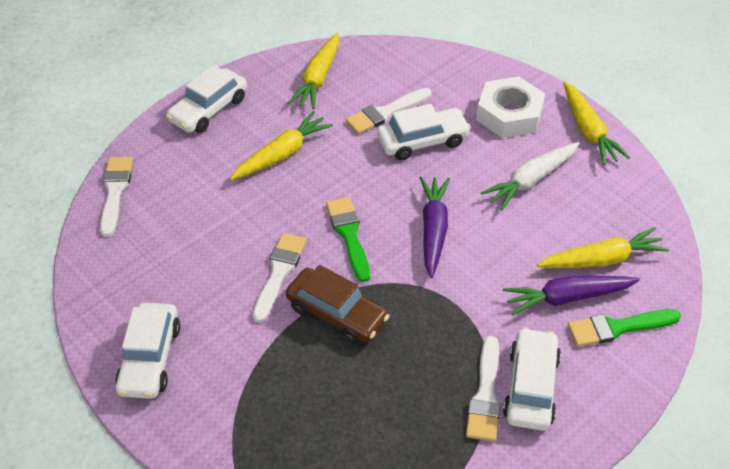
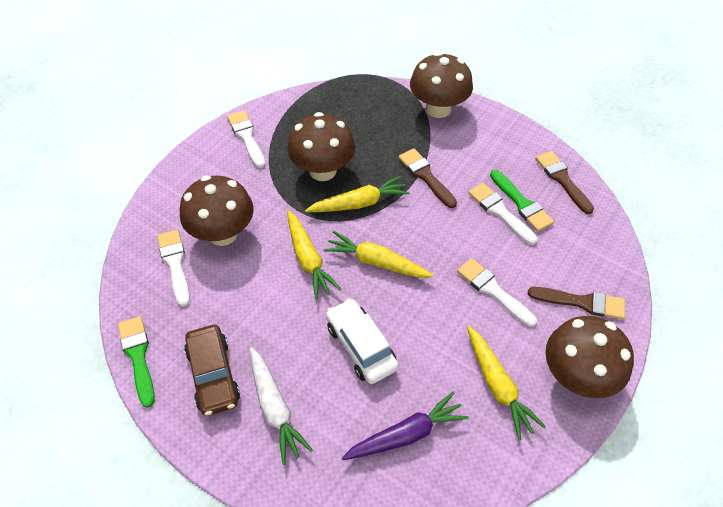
brown brush: 0 -> 3
brown mushroom: 0 -> 4
purple carrot: 2 -> 1
white car: 4 -> 1
white nut: 1 -> 0

